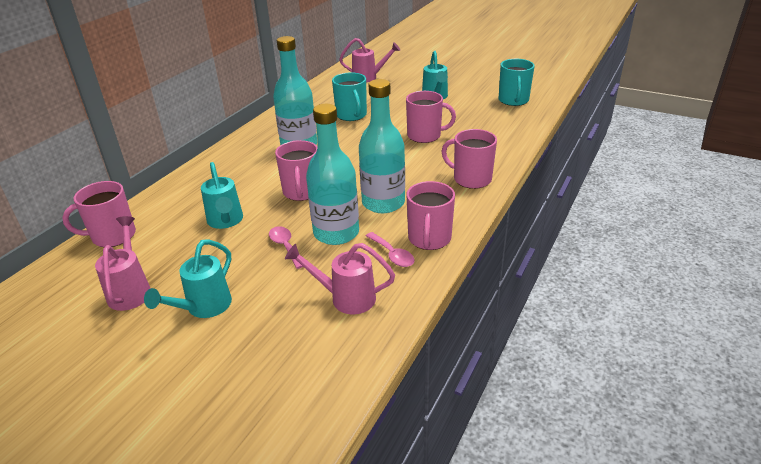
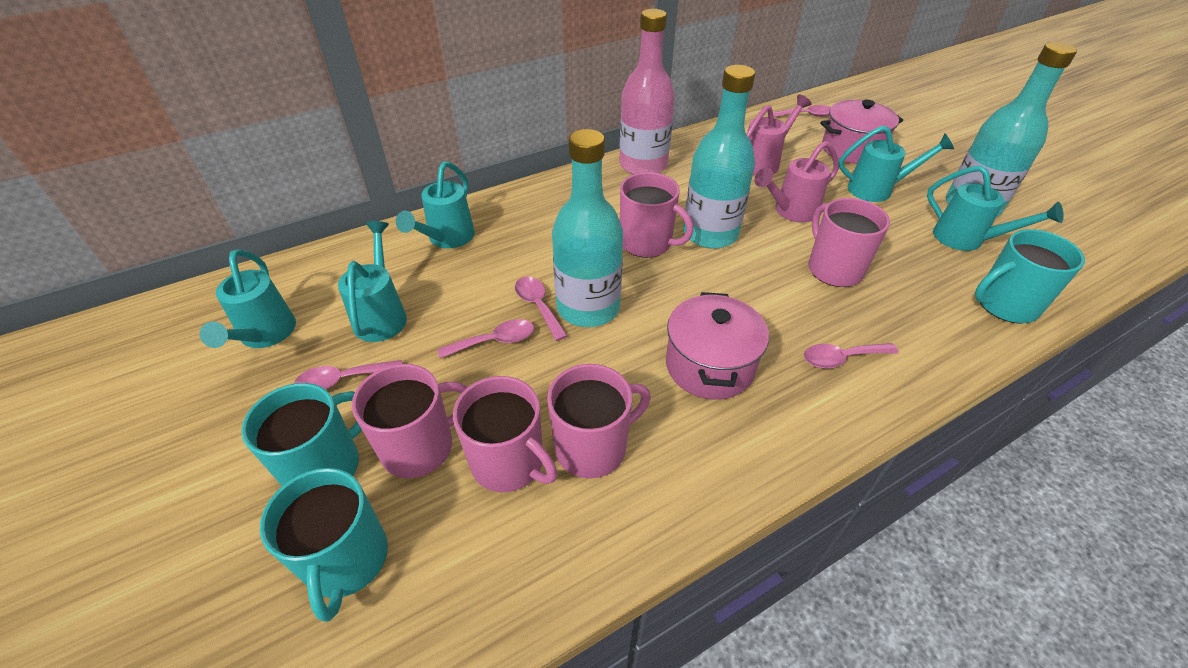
pink bottle: 0 -> 1
pink pot: 0 -> 2
pink spoon: 2 -> 5
pink watering can: 3 -> 2
turquoise mug: 2 -> 3
turquoise watering can: 3 -> 5

